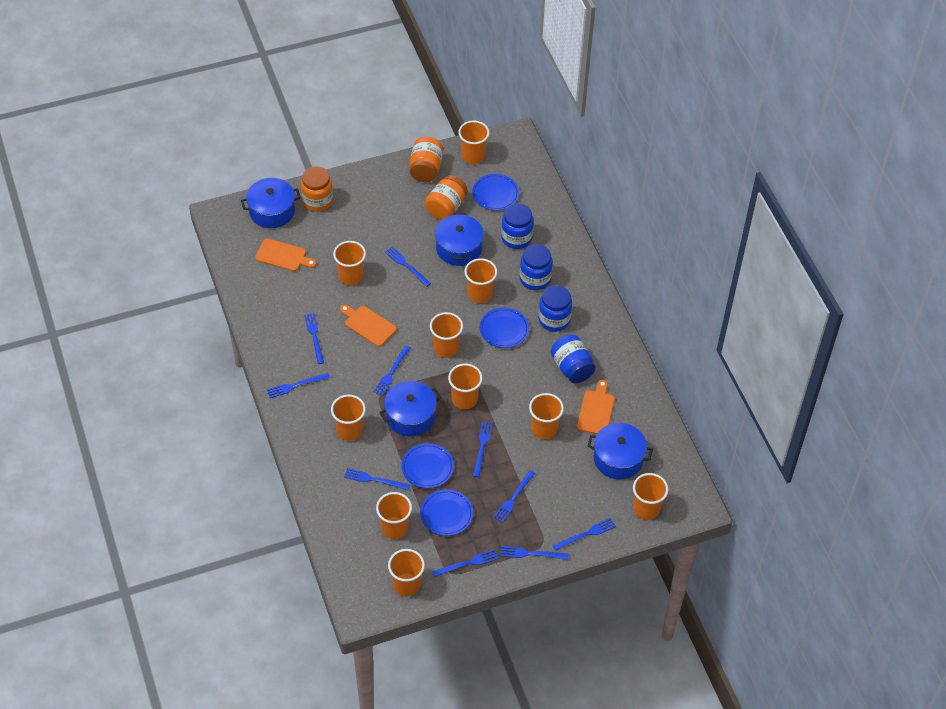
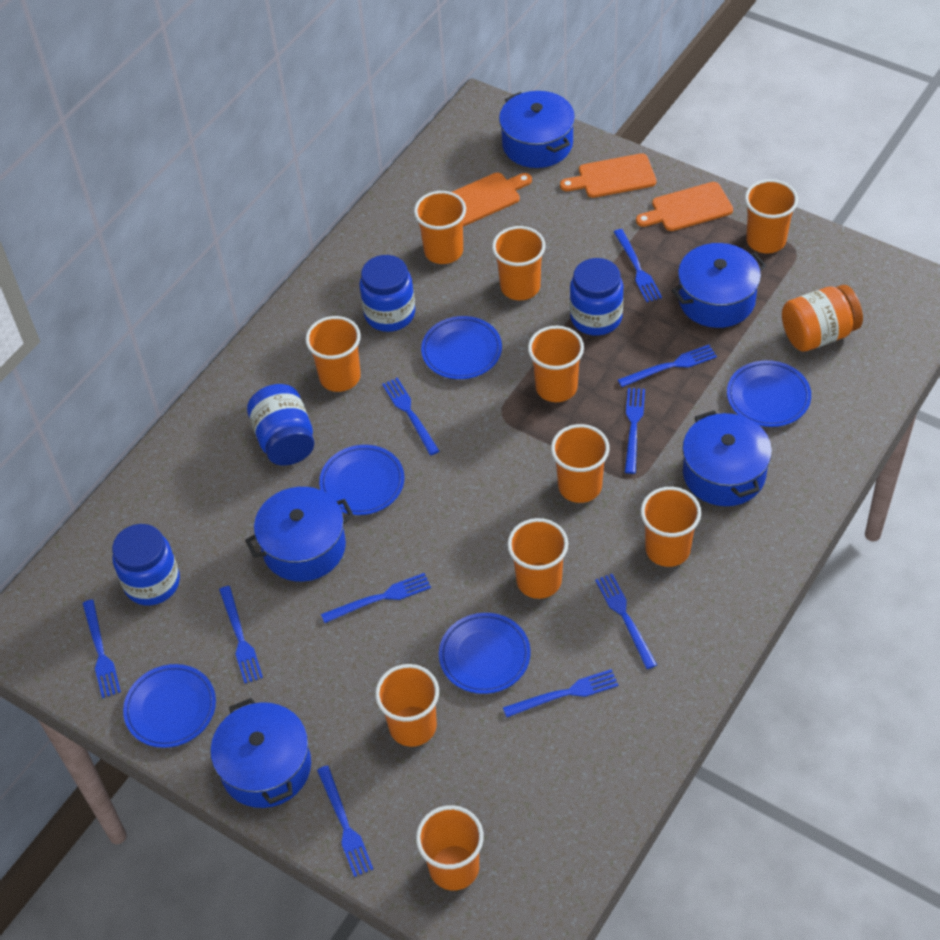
blue plate: 4 -> 5
blue pot: 4 -> 5
orange jar: 3 -> 1

